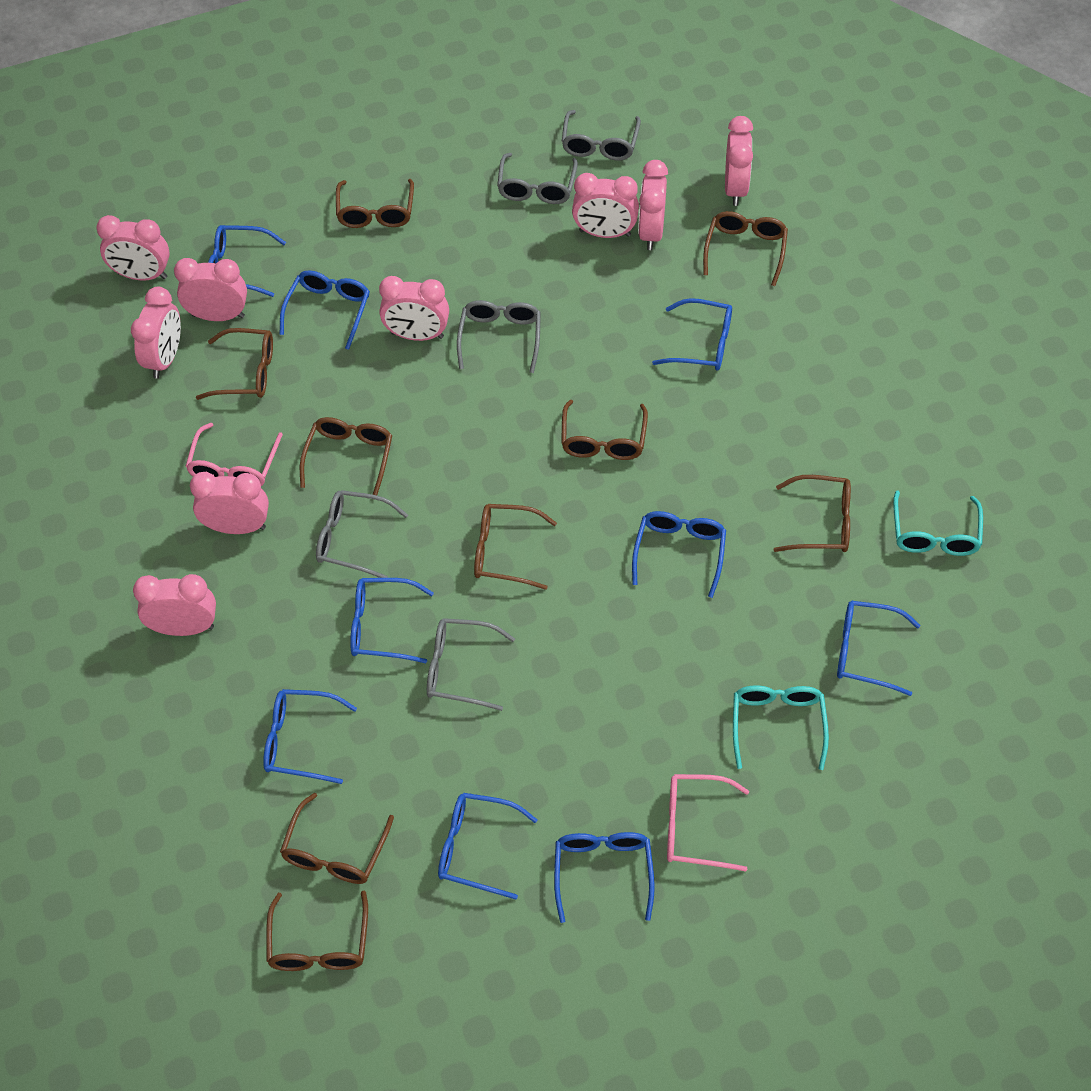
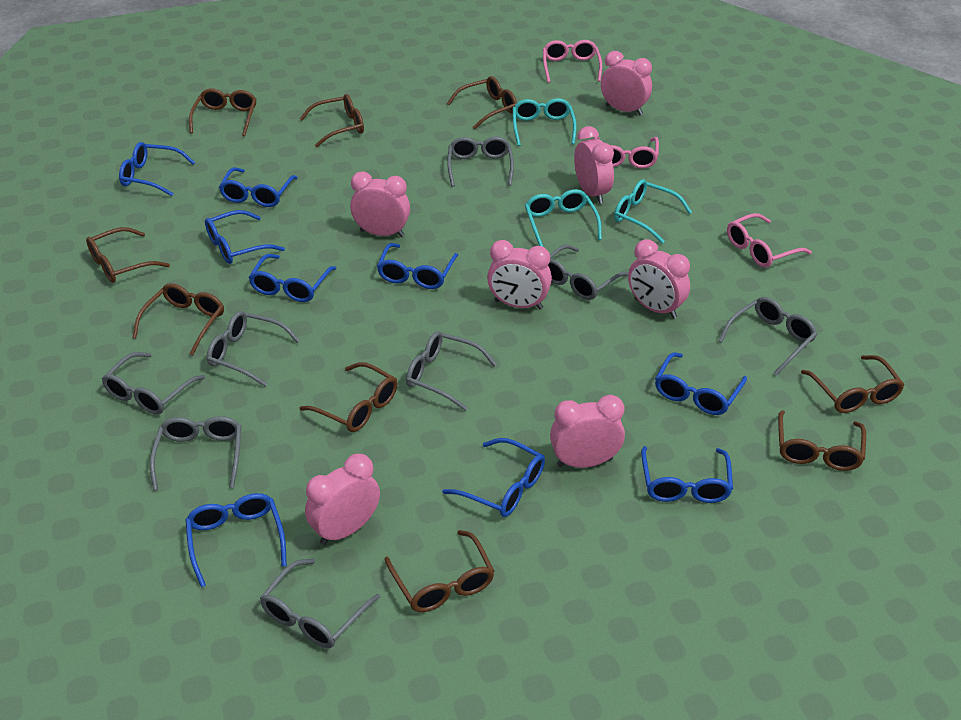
grey glasses: 5 -> 8
pink clock: 9 -> 7
pink glasses: 2 -> 3
turquoise glasses: 2 -> 3

